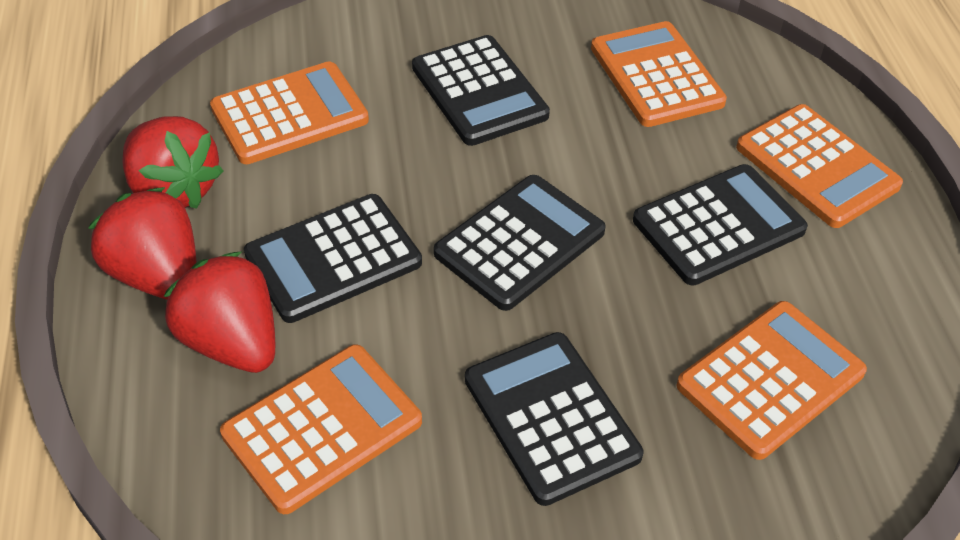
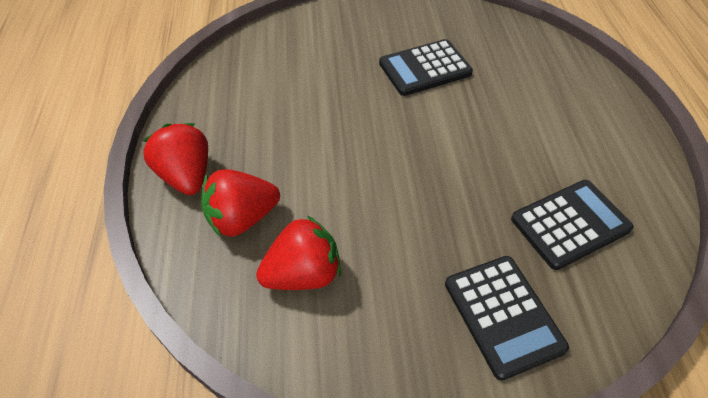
black calculator: 5 -> 3
orange calculator: 5 -> 0

